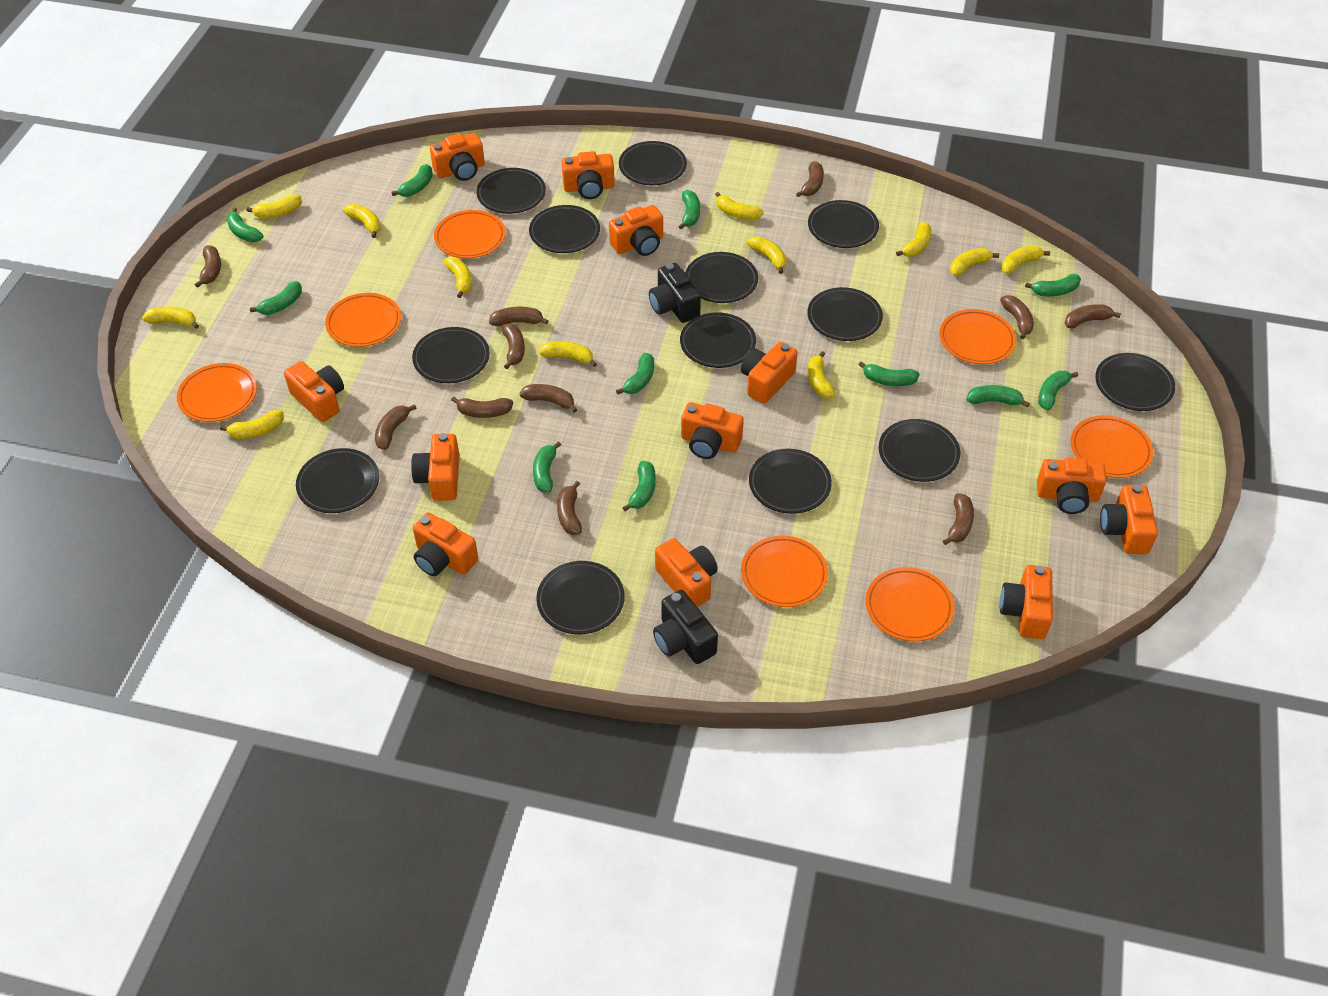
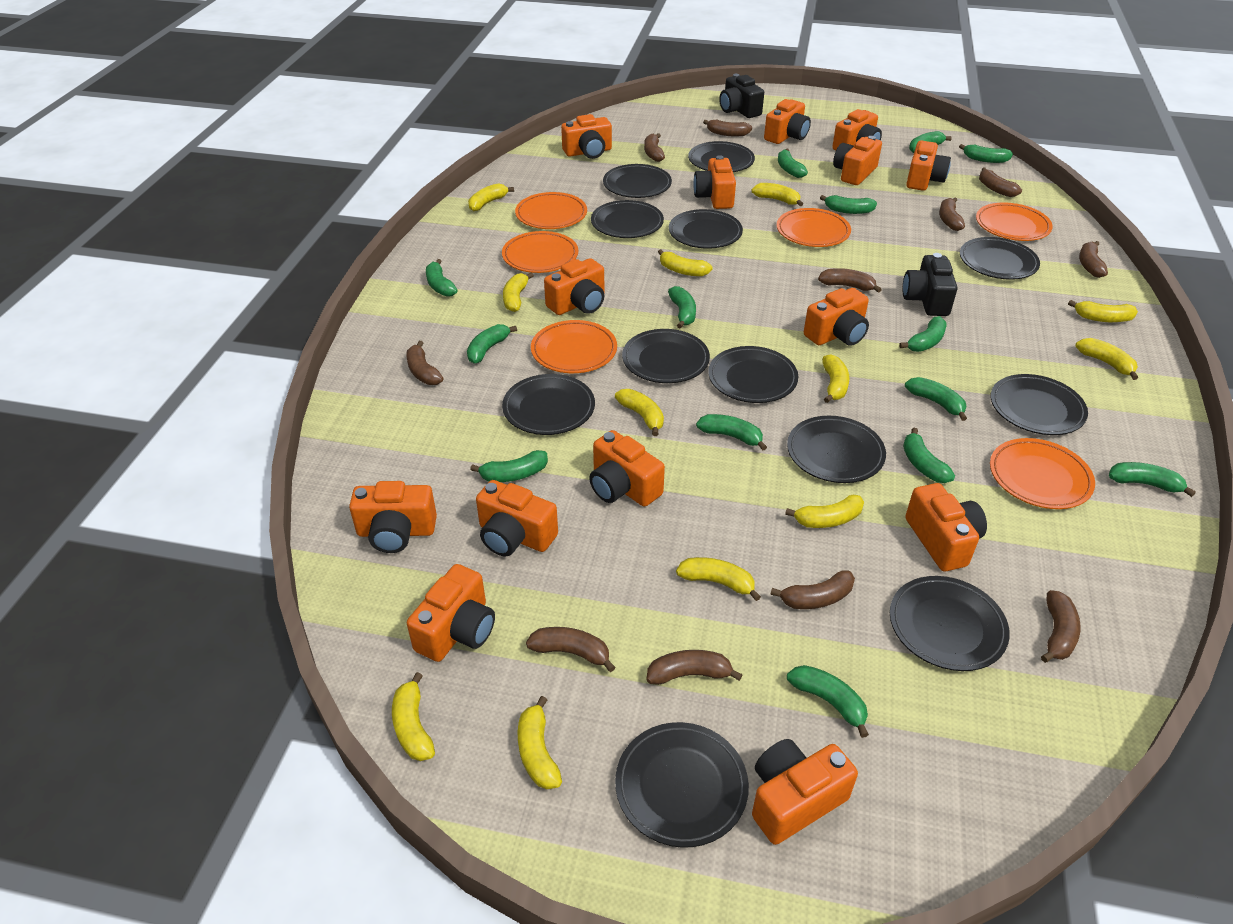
black plate: 13 -> 12
green banana: 11 -> 14
orange camera: 12 -> 14
orange plate: 7 -> 6

